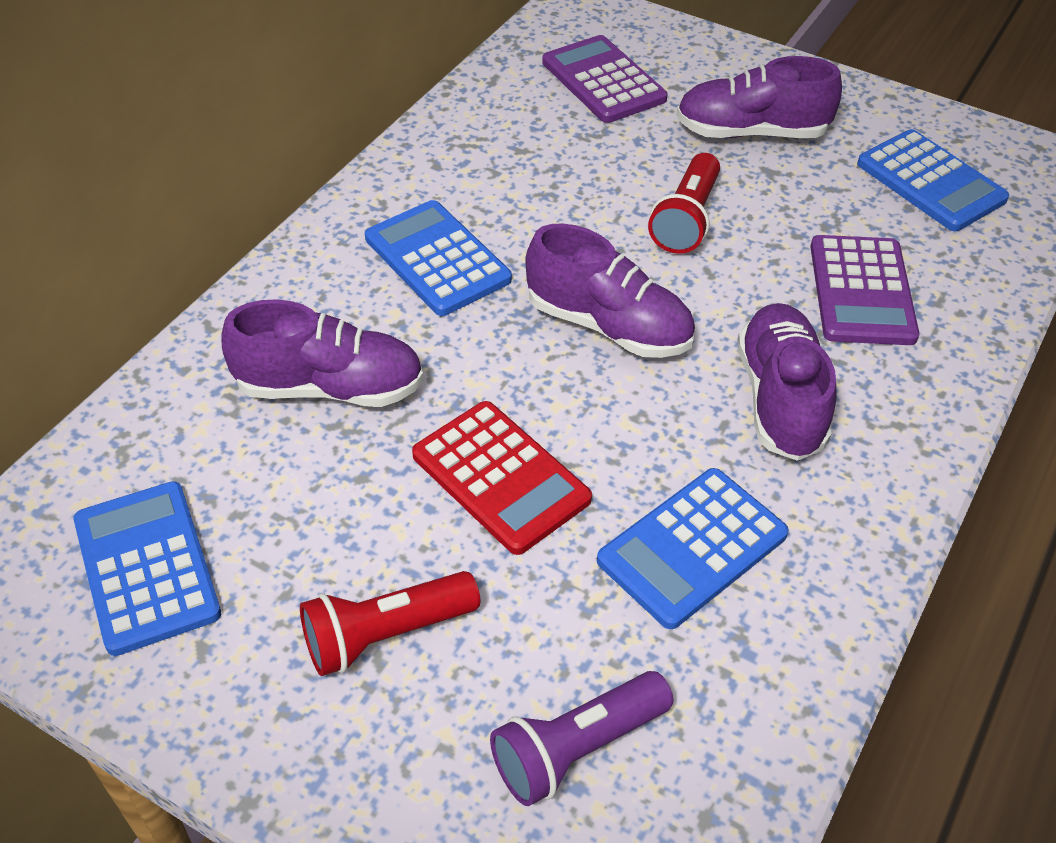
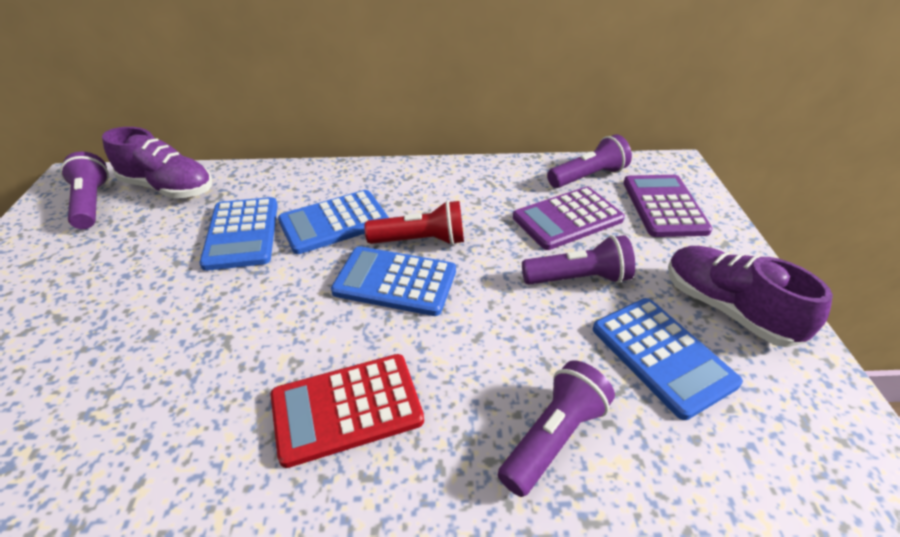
purple flashlight: 1 -> 4
purple shoe: 4 -> 2
red flashlight: 2 -> 1

